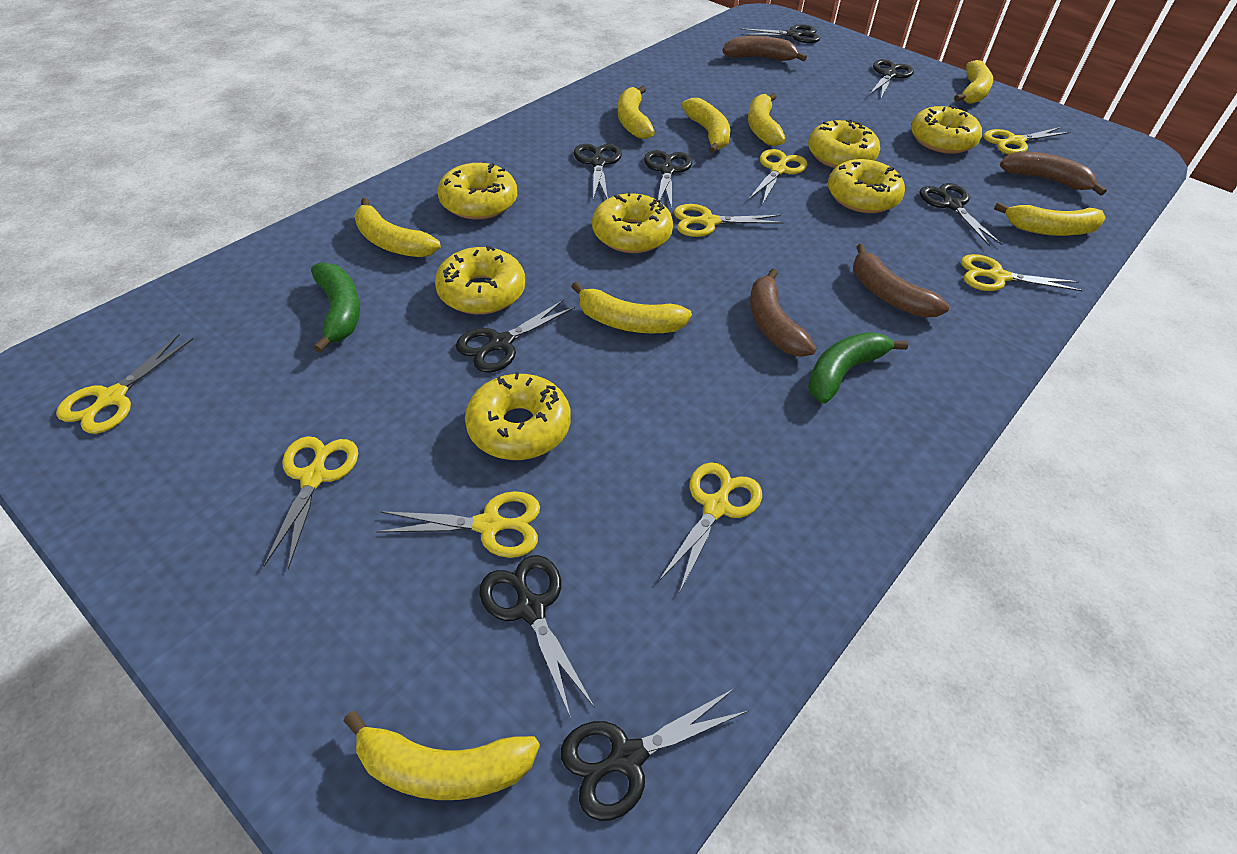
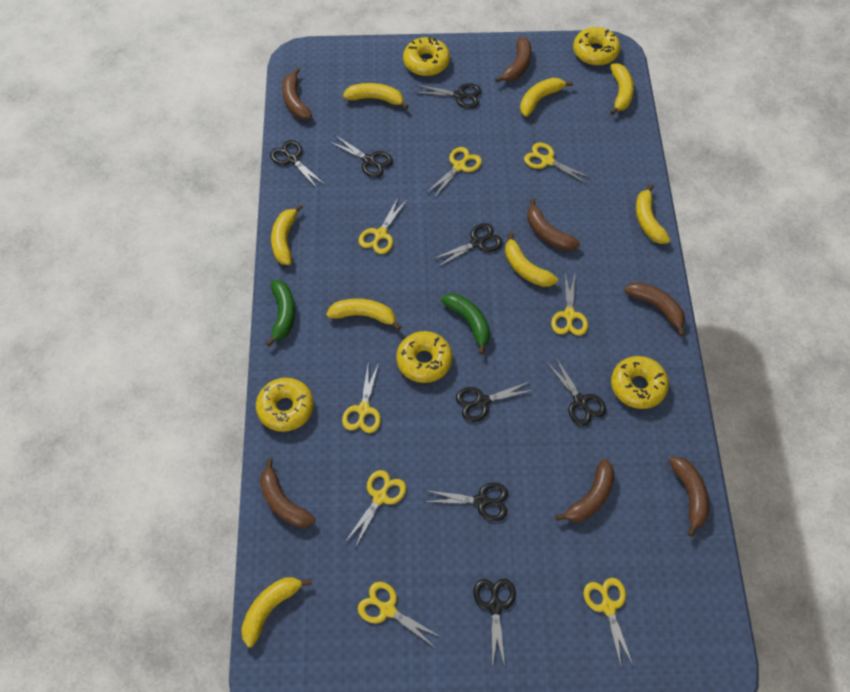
brown banana: 4 -> 7
yellow donut: 7 -> 5

